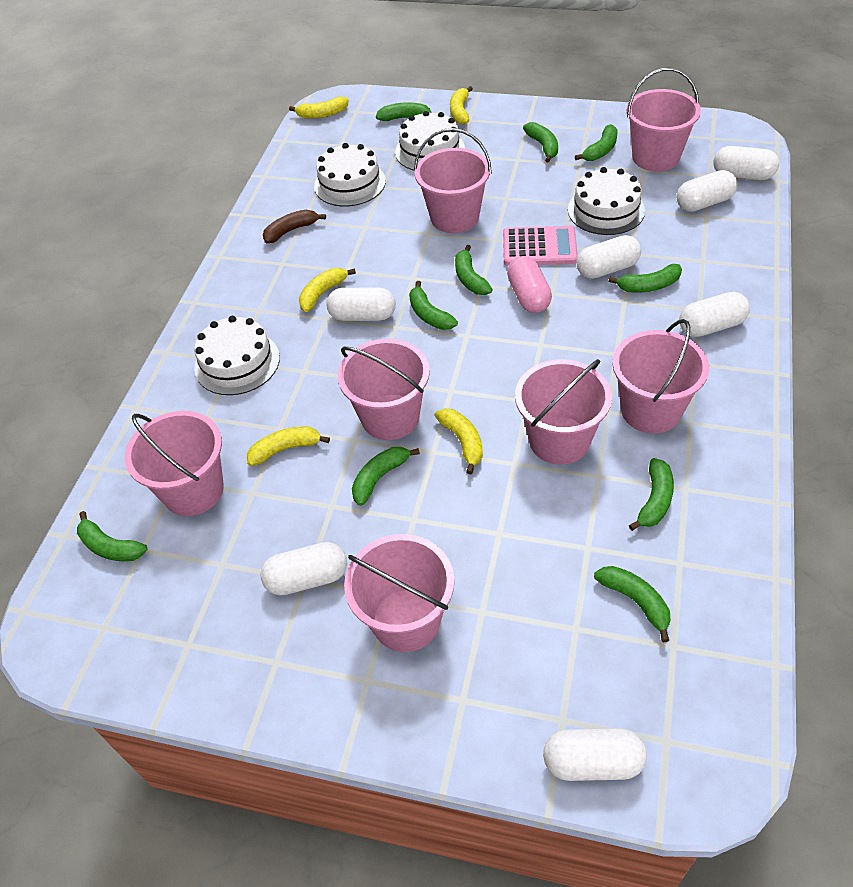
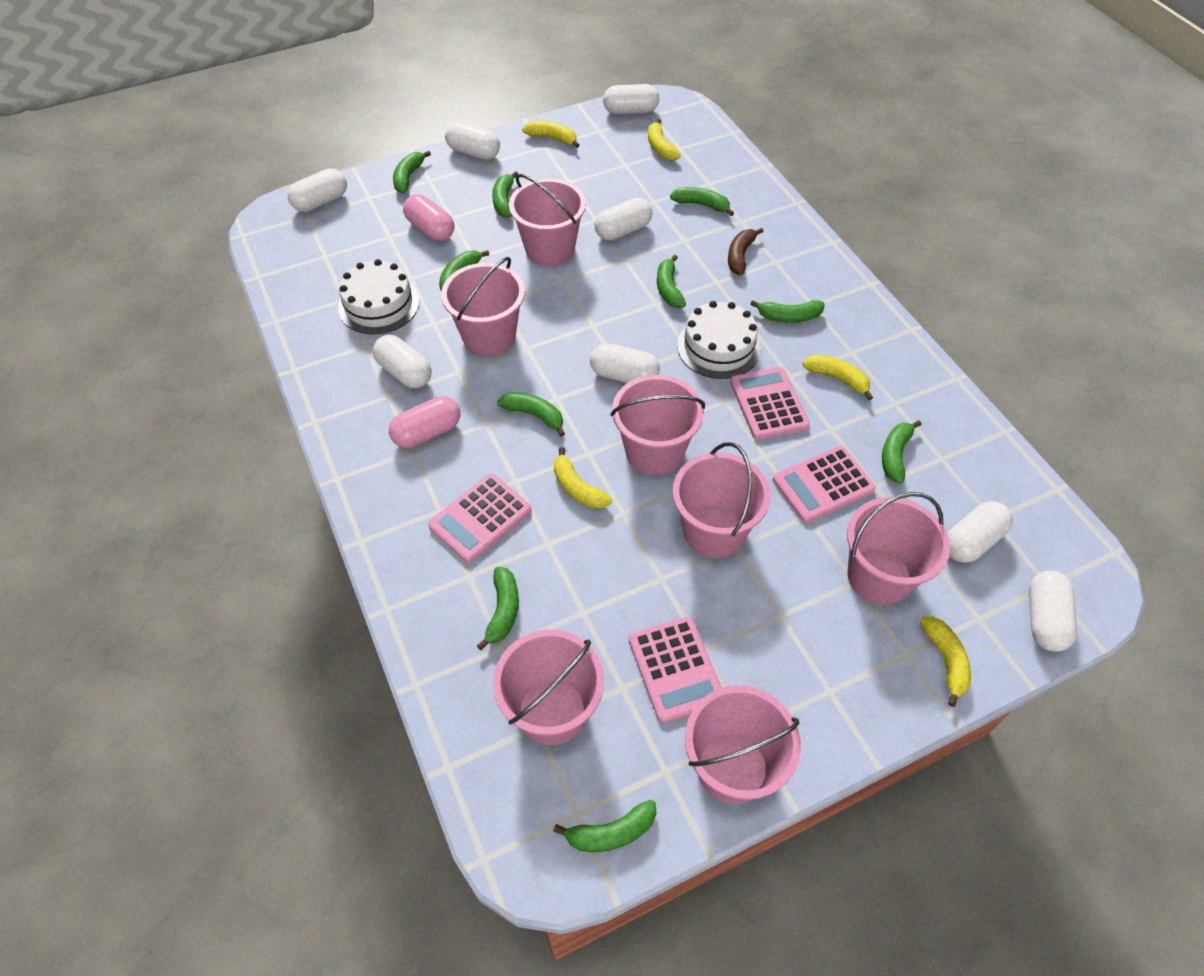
pink calculator: 1 -> 4
pink capsule: 1 -> 2
white cake: 4 -> 2
white capsule: 7 -> 8

